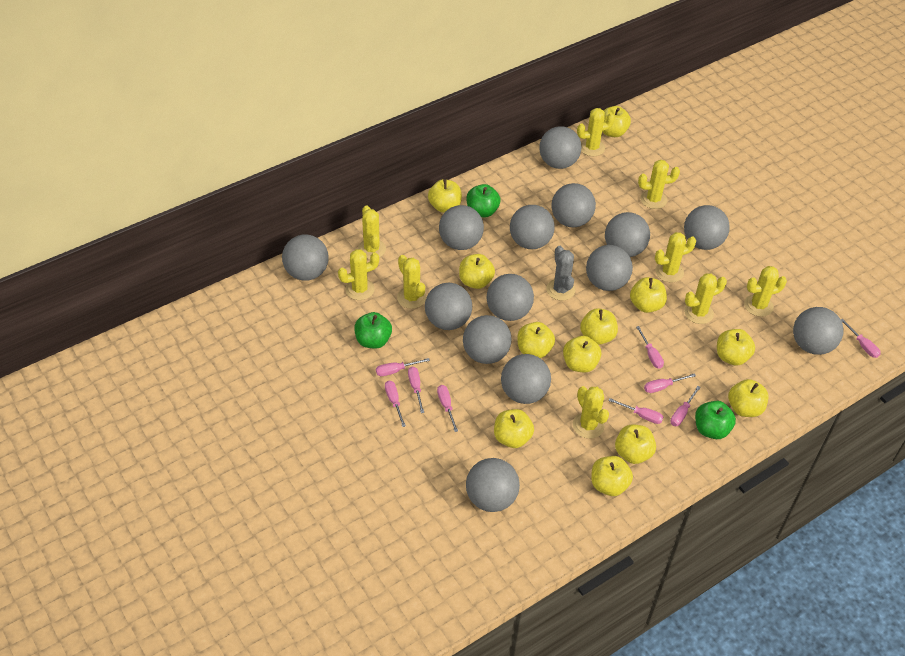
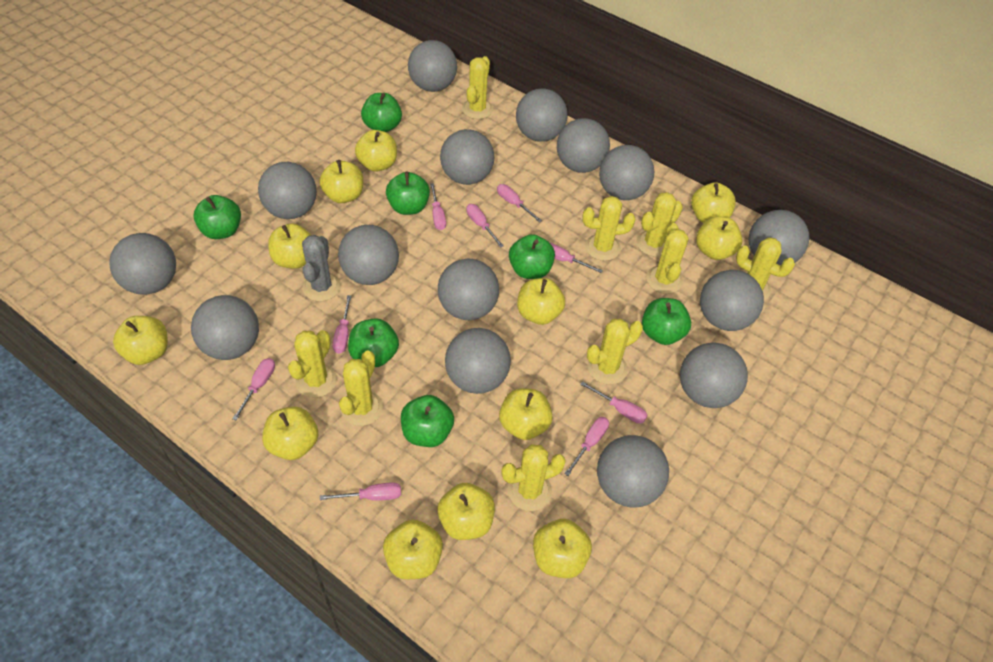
green apple: 3 -> 7
grey ball: 14 -> 15

